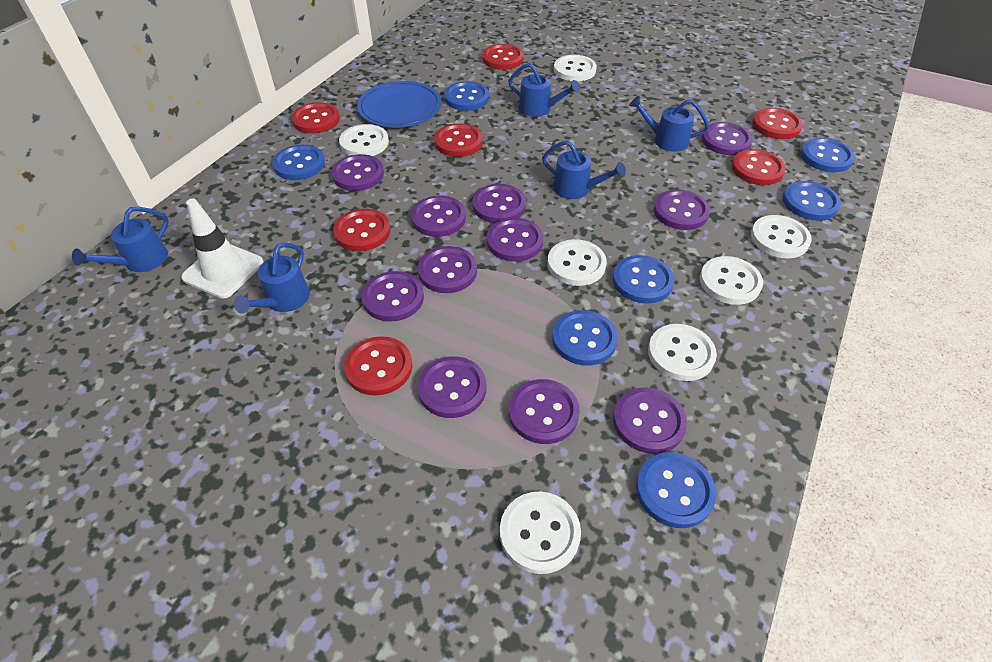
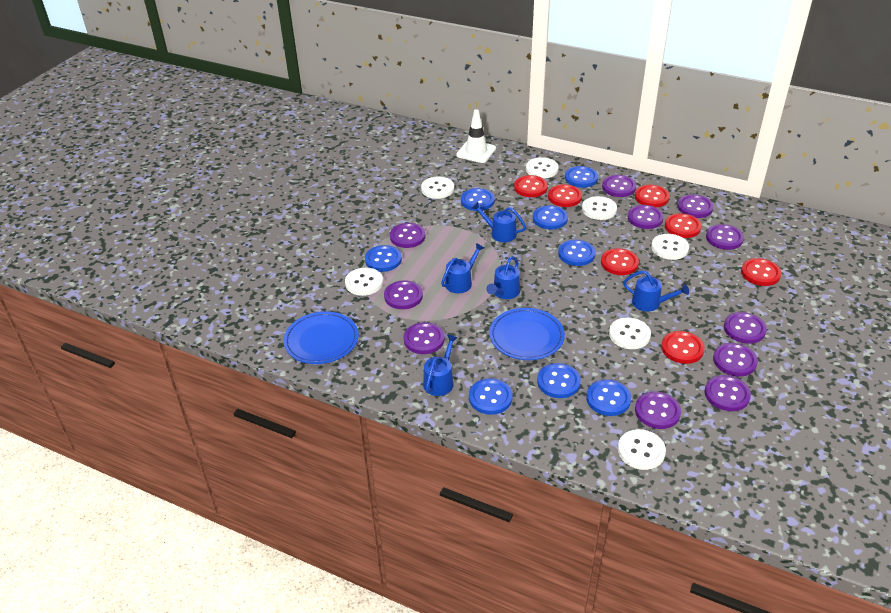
blue button: 7 -> 8
blue plate: 1 -> 2

